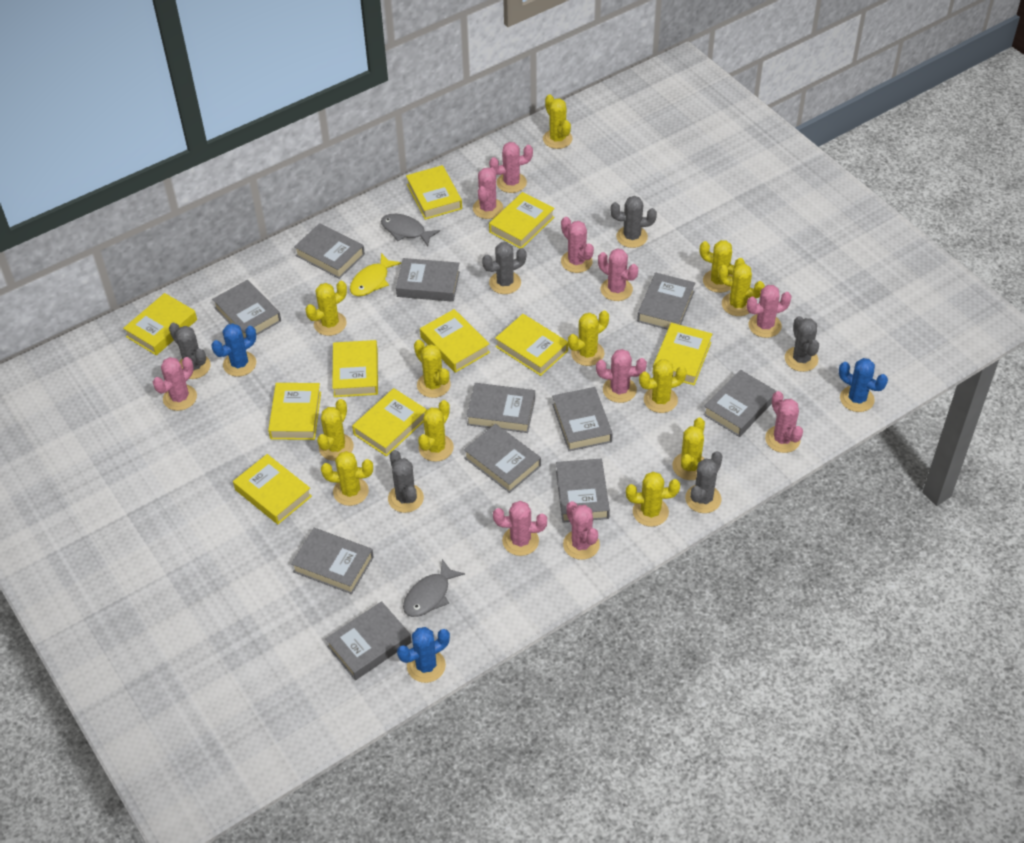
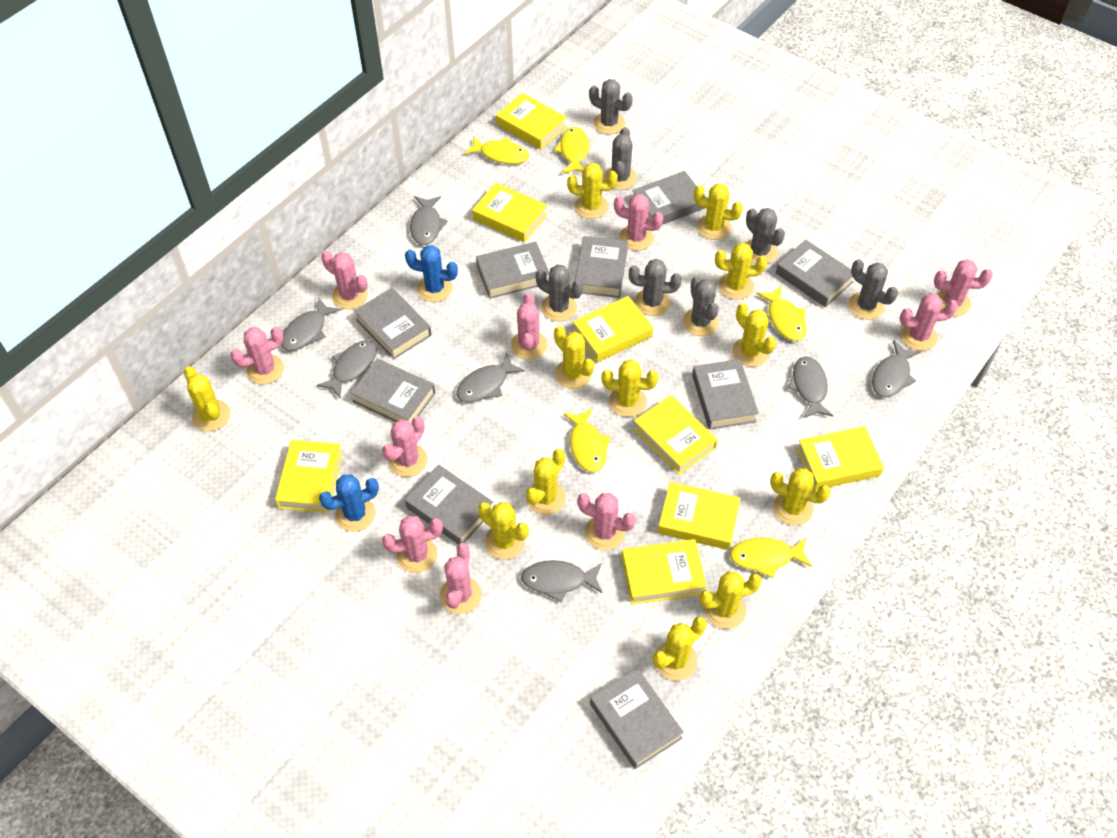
blue cactus: 3 -> 2
grey book: 11 -> 9
grey cactus: 6 -> 7
grey fish: 2 -> 7
yellow book: 10 -> 8
yellow fish: 1 -> 5

